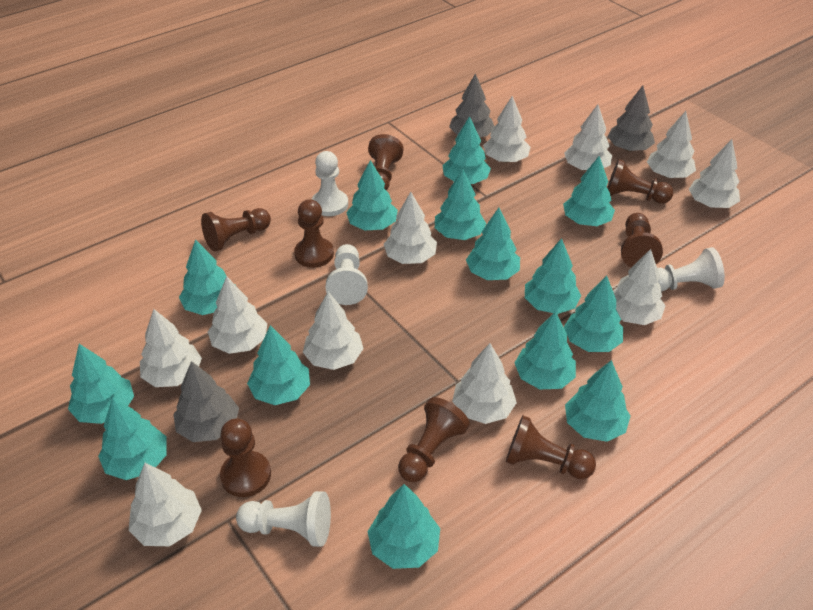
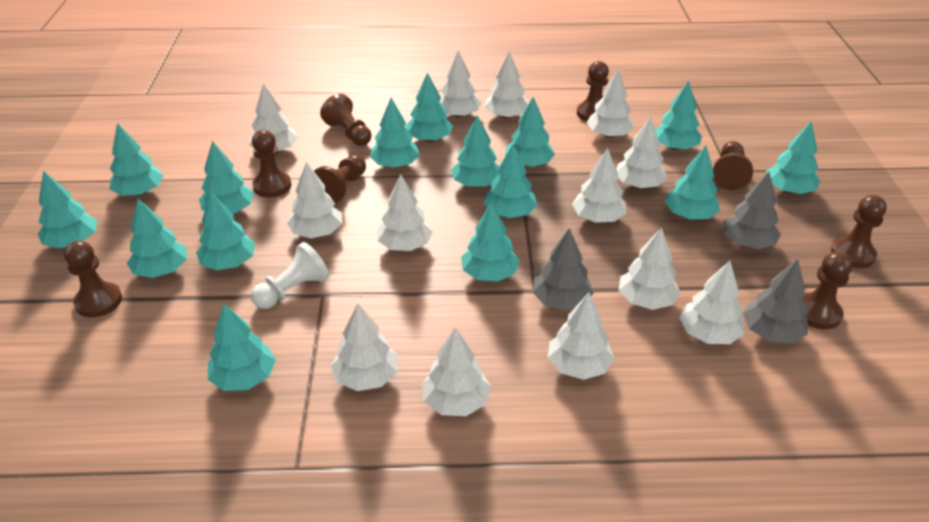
turquoise tree: 14 -> 15
white pawn: 4 -> 1
white tree: 11 -> 13

